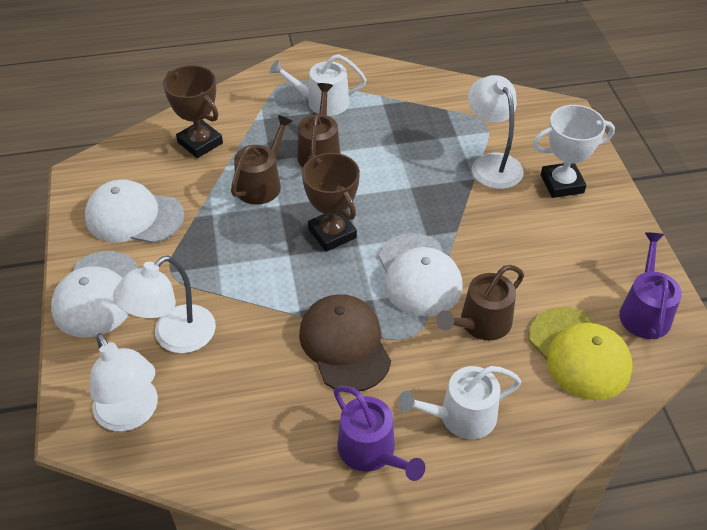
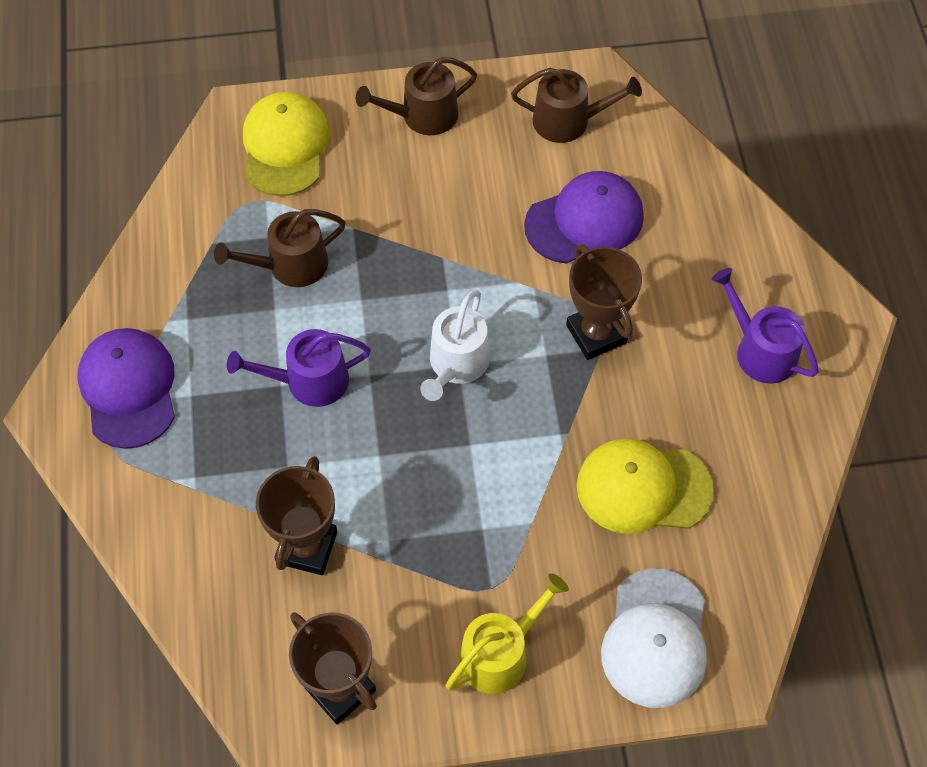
brown cap: 1 -> 0
brown trophy: 2 -> 3
purple cap: 0 -> 2
white cap: 3 -> 1
white lamp: 3 -> 0
white trophy: 1 -> 0
white watering can: 2 -> 1
yellow cap: 1 -> 2
yellow watering can: 0 -> 1

